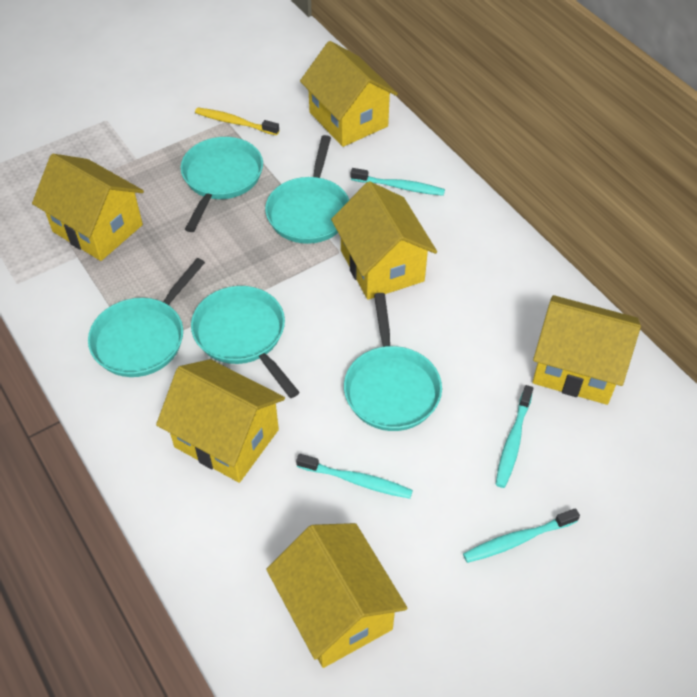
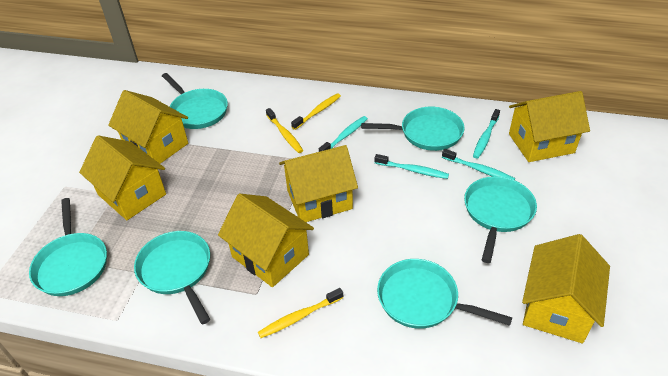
turquoise pan: 5 -> 6
yellow toothbrush: 1 -> 3

